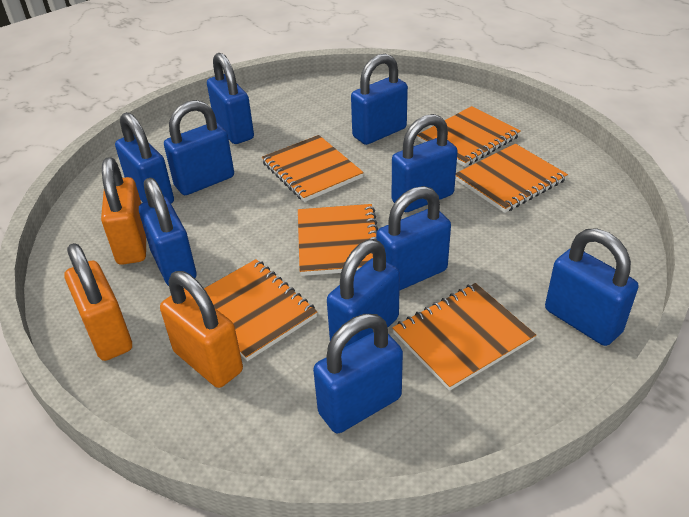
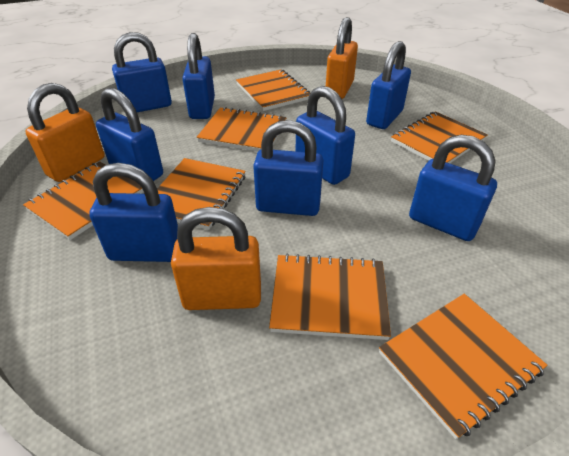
blue padlock: 10 -> 8
orange notebook: 6 -> 7

